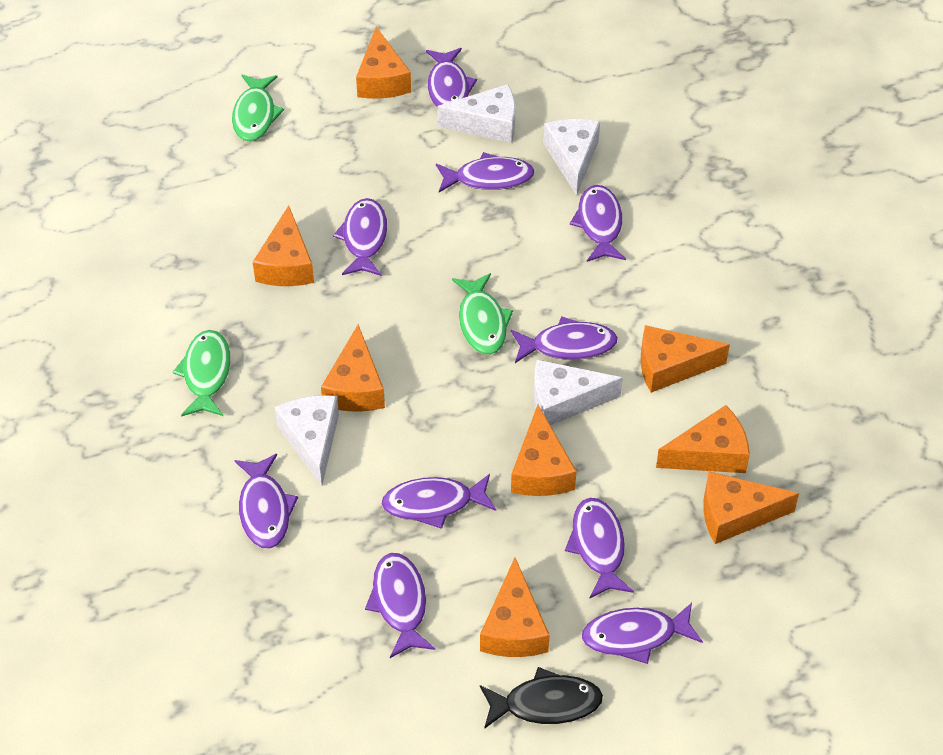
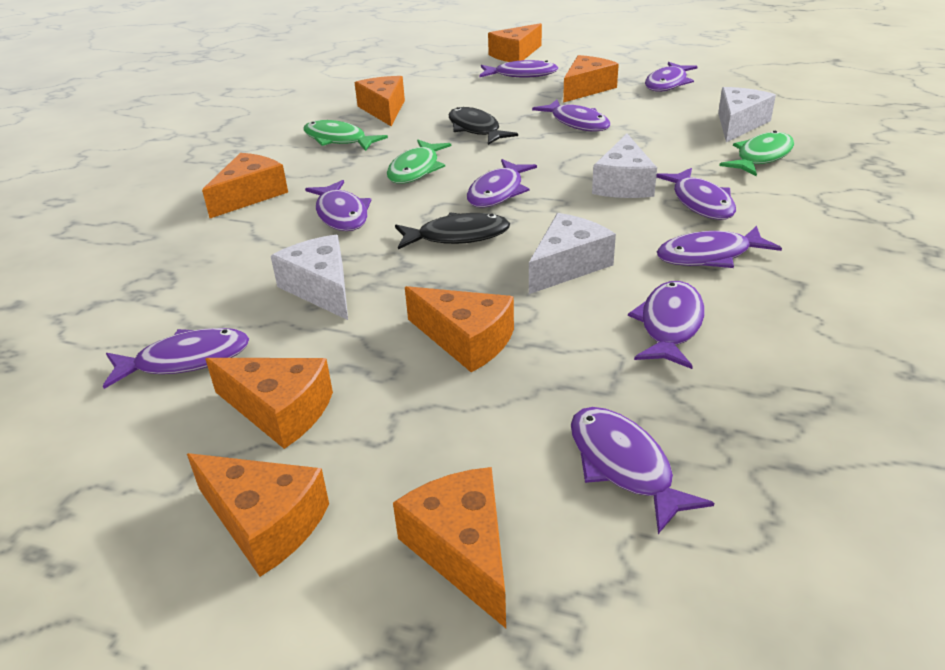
black fish: 1 -> 2

